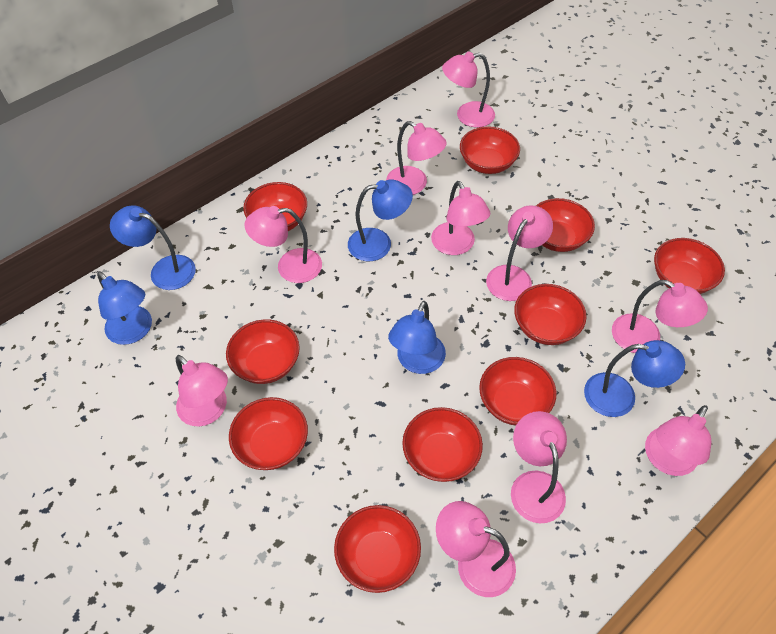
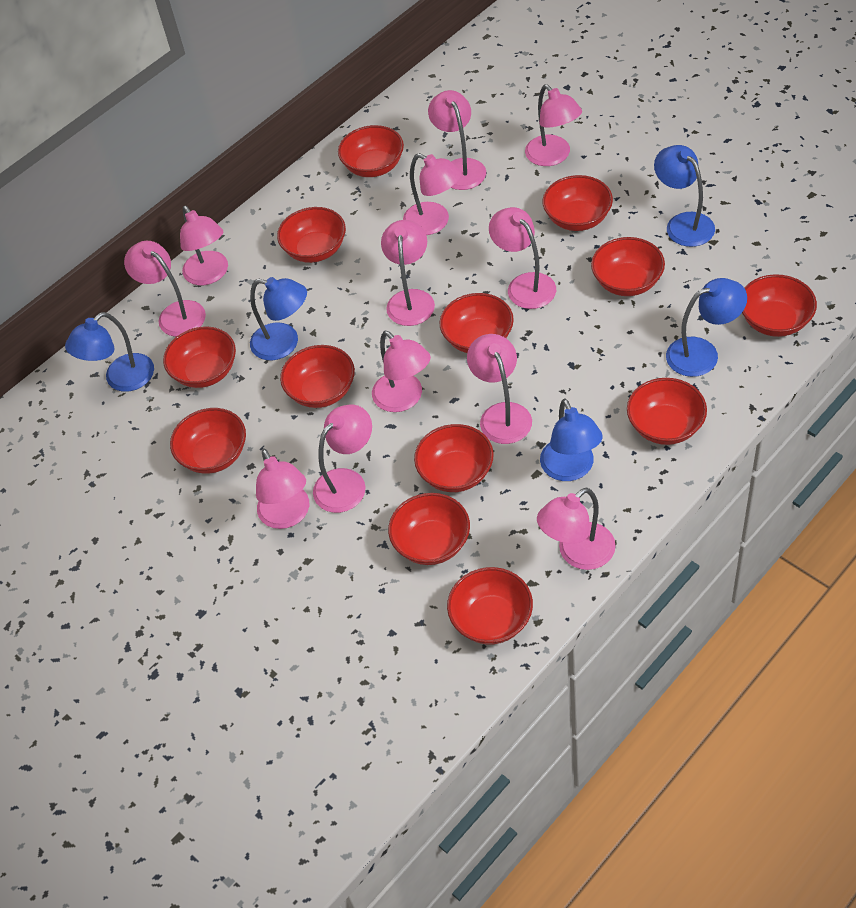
pink lamp: 10 -> 12
red bowl: 10 -> 13

